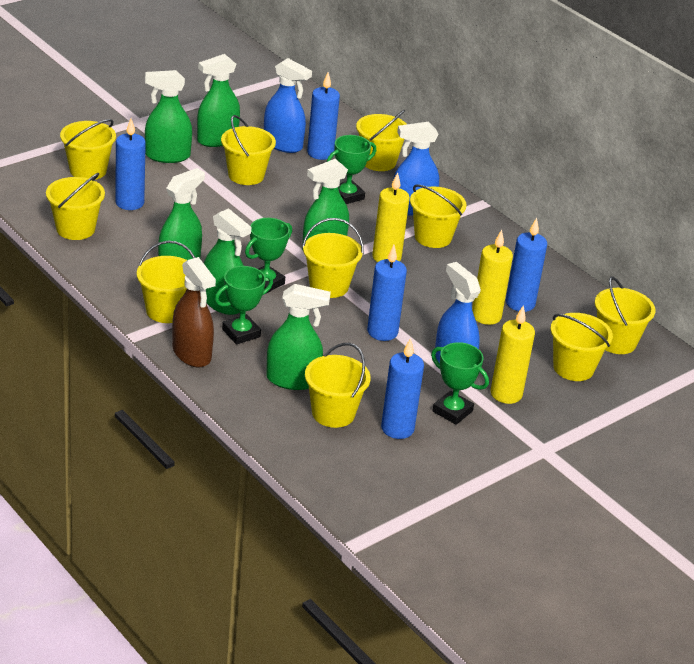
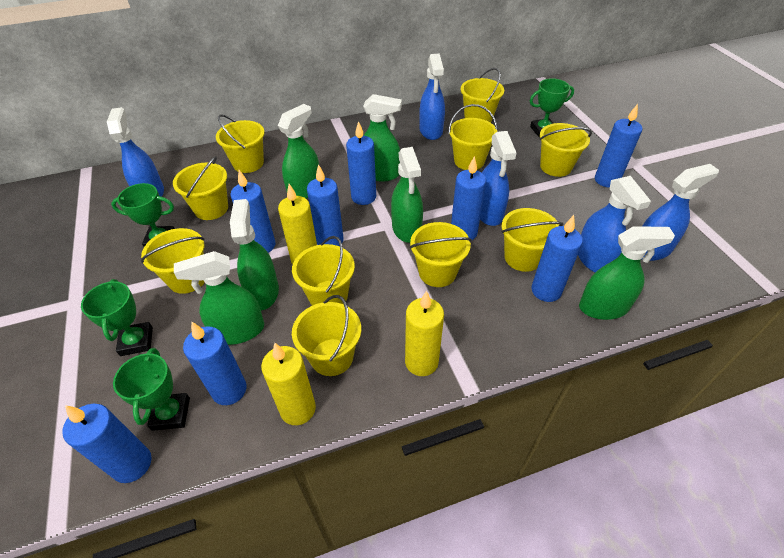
blue candle: 5 -> 8
blue spray bottle: 3 -> 5
brown spray bottle: 1 -> 0

